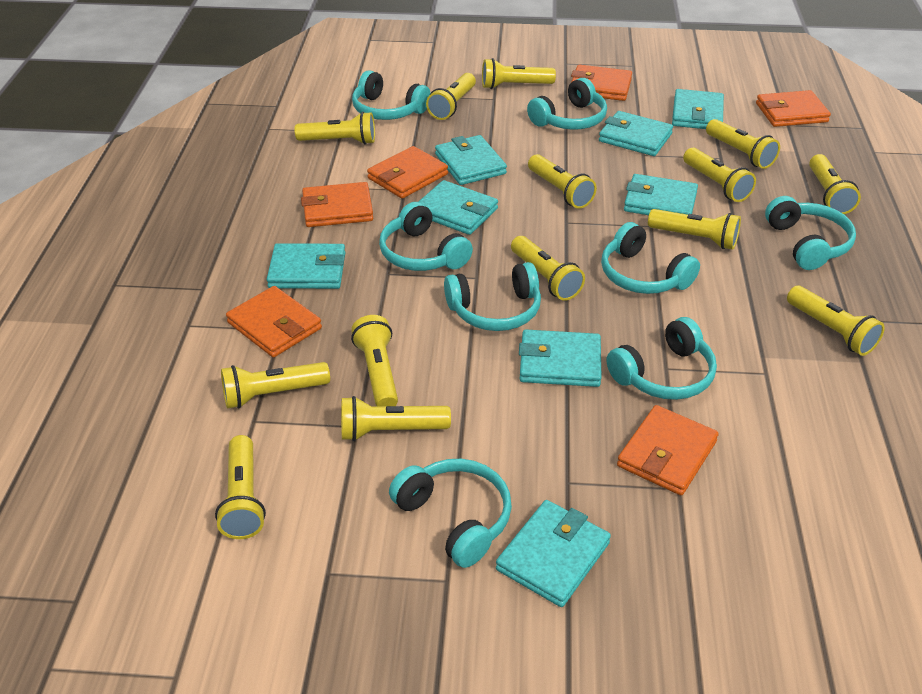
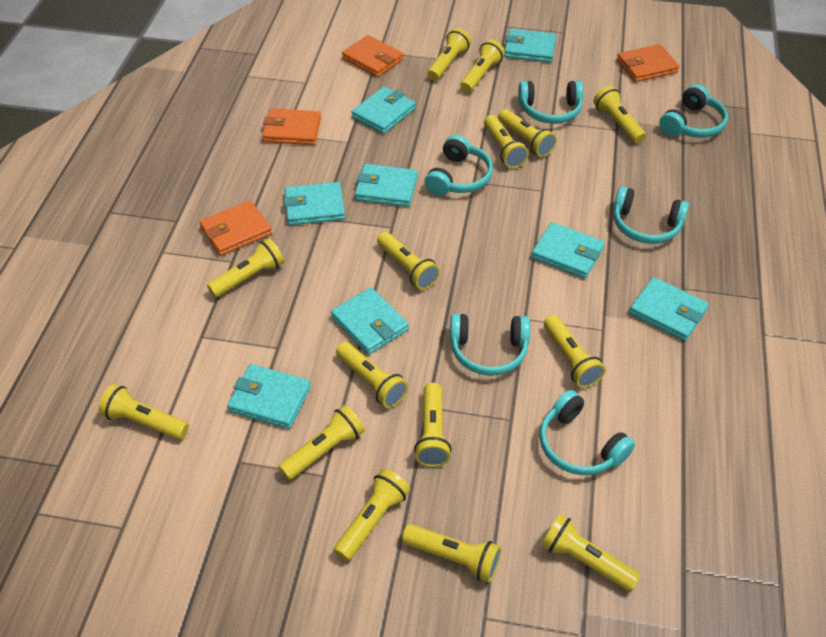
orange wallet: 6 -> 4
turquoise headphones: 8 -> 6
yellow flashlight: 14 -> 15

